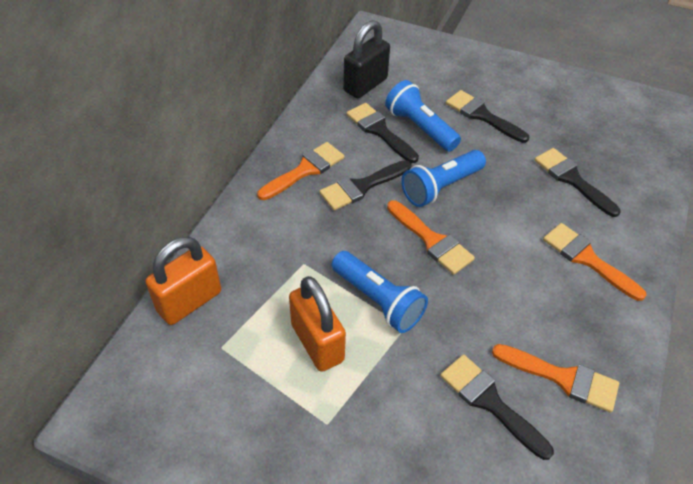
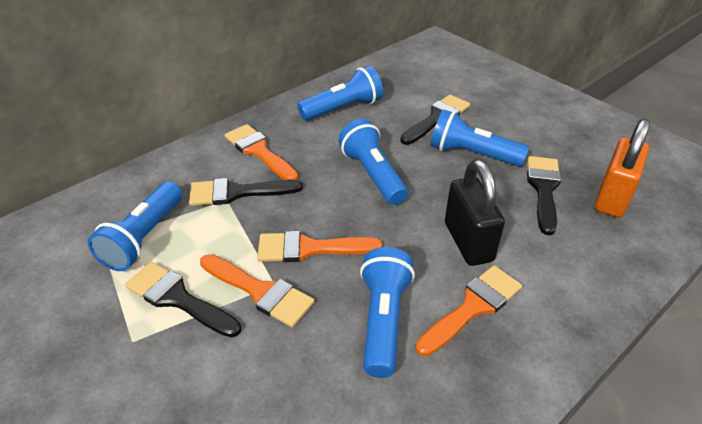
black brush: 5 -> 4
blue flashlight: 3 -> 5
orange padlock: 2 -> 1

